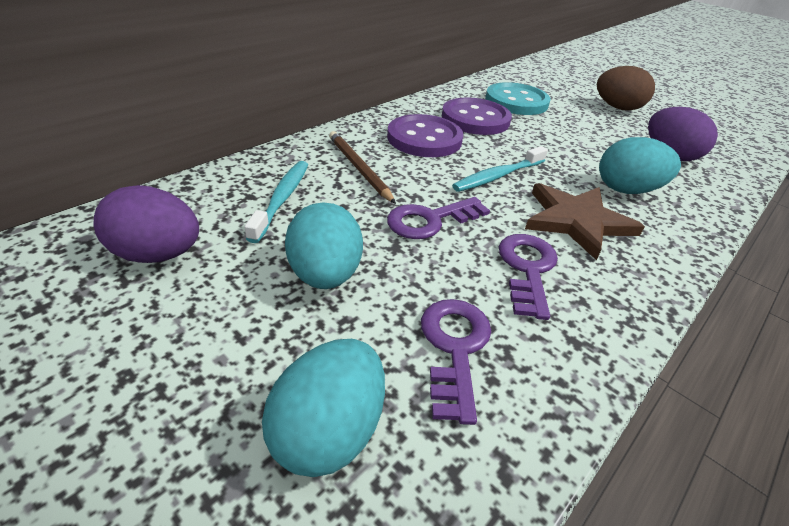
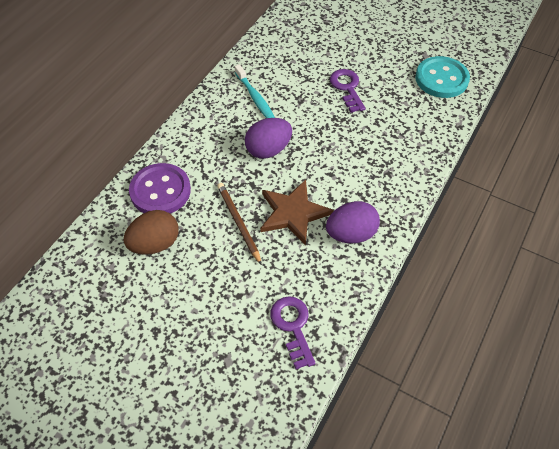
purple button: 2 -> 1
purple key: 3 -> 2
turquoise egg: 3 -> 0
turquoise toothbrush: 2 -> 1

